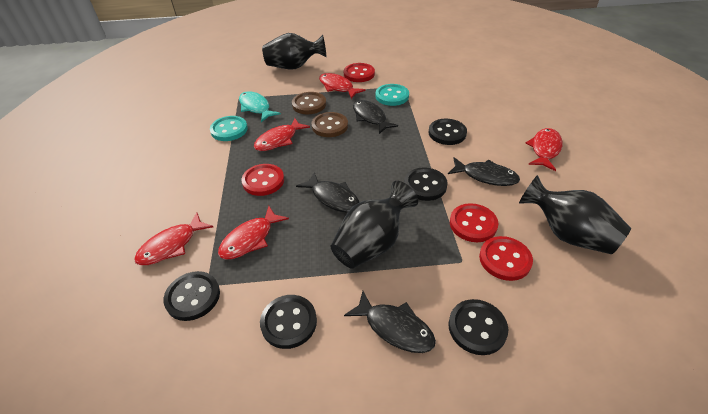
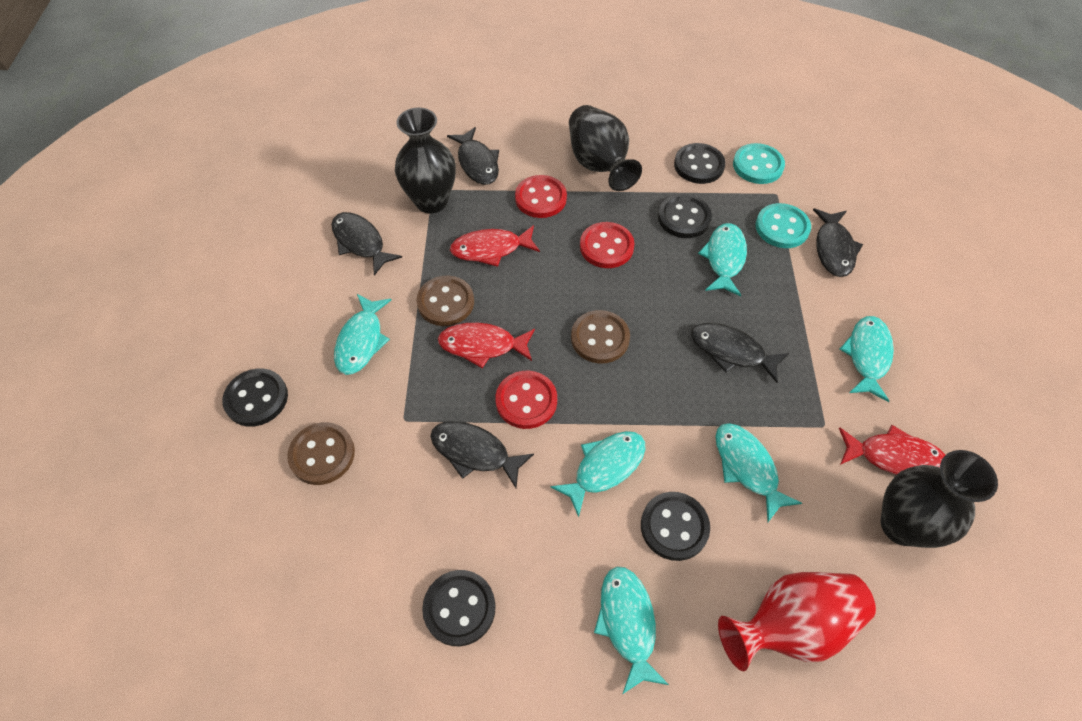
black fish: 4 -> 5
brown button: 2 -> 3
red button: 4 -> 3
red fish: 5 -> 3
red vase: 0 -> 1
turquoise fish: 1 -> 6

